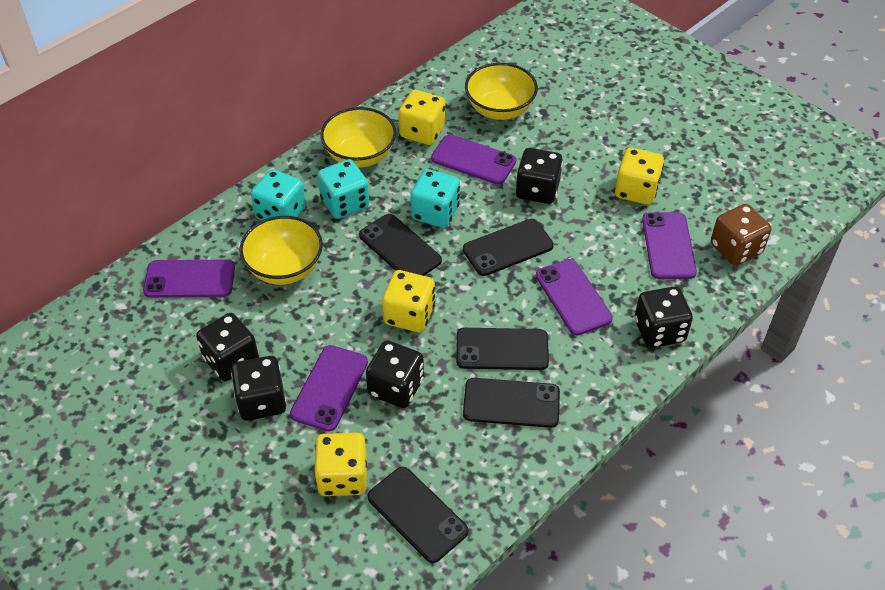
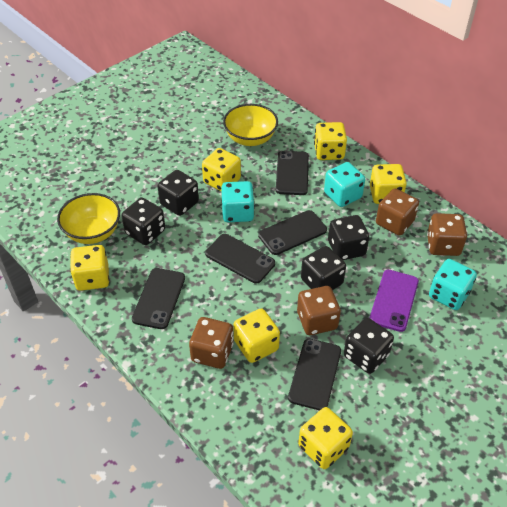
brown dice: 1 -> 4
purple phone: 5 -> 1
yellow bowl: 3 -> 2
yellow dice: 4 -> 6

